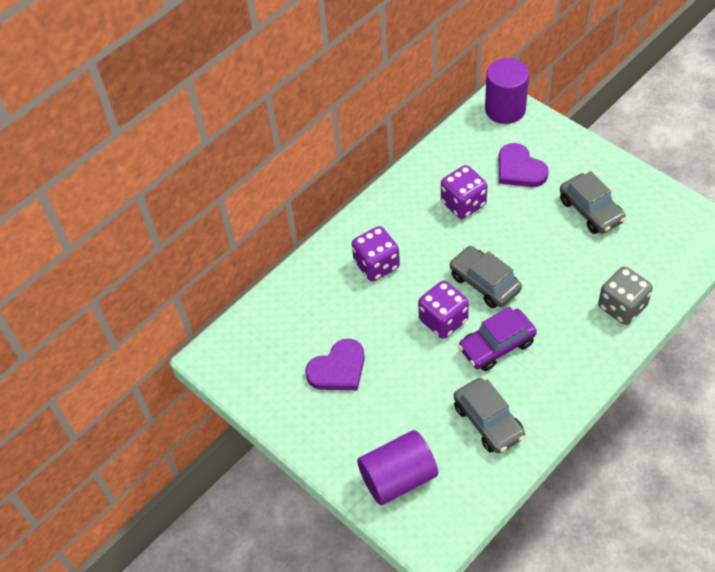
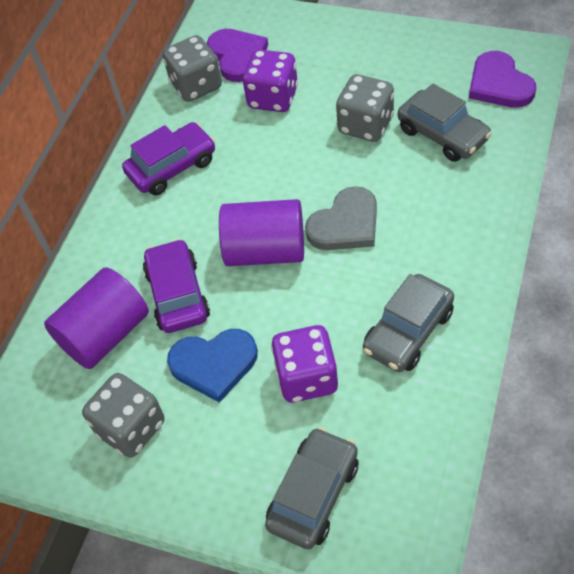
blue heart: 0 -> 1
grey dice: 1 -> 3
grey heart: 0 -> 1
purple car: 1 -> 2
purple dice: 3 -> 2

